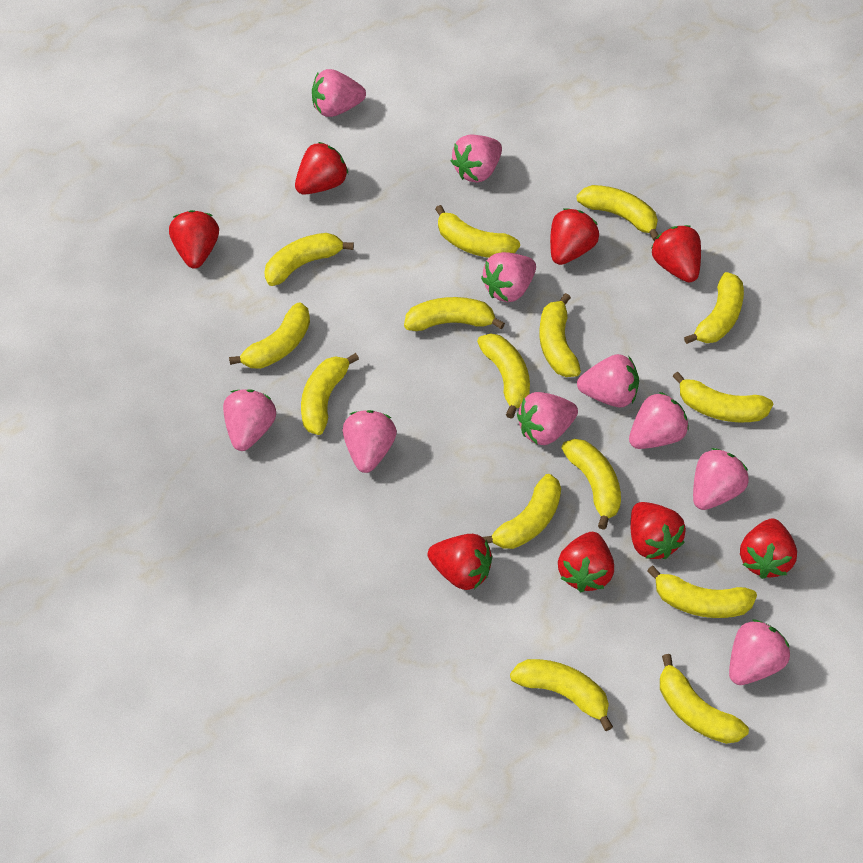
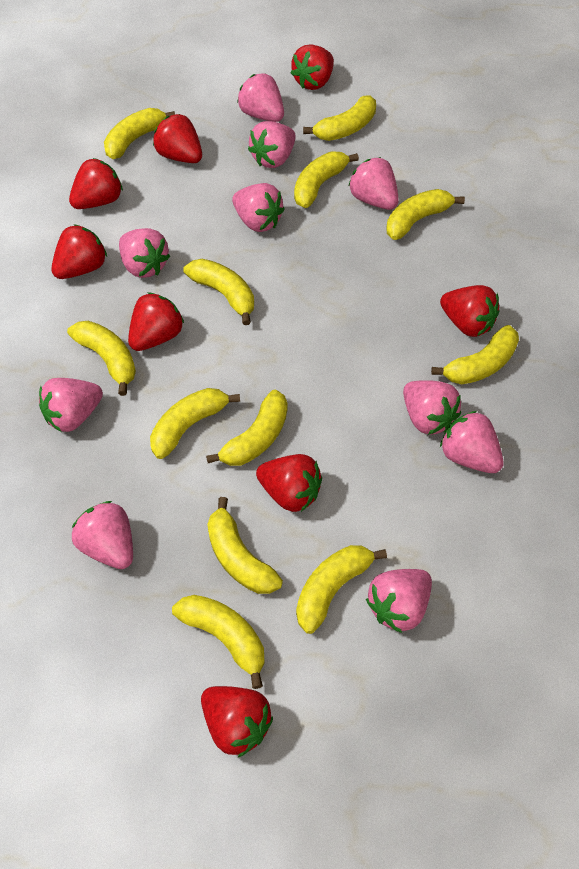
yellow banana: 15 -> 12

